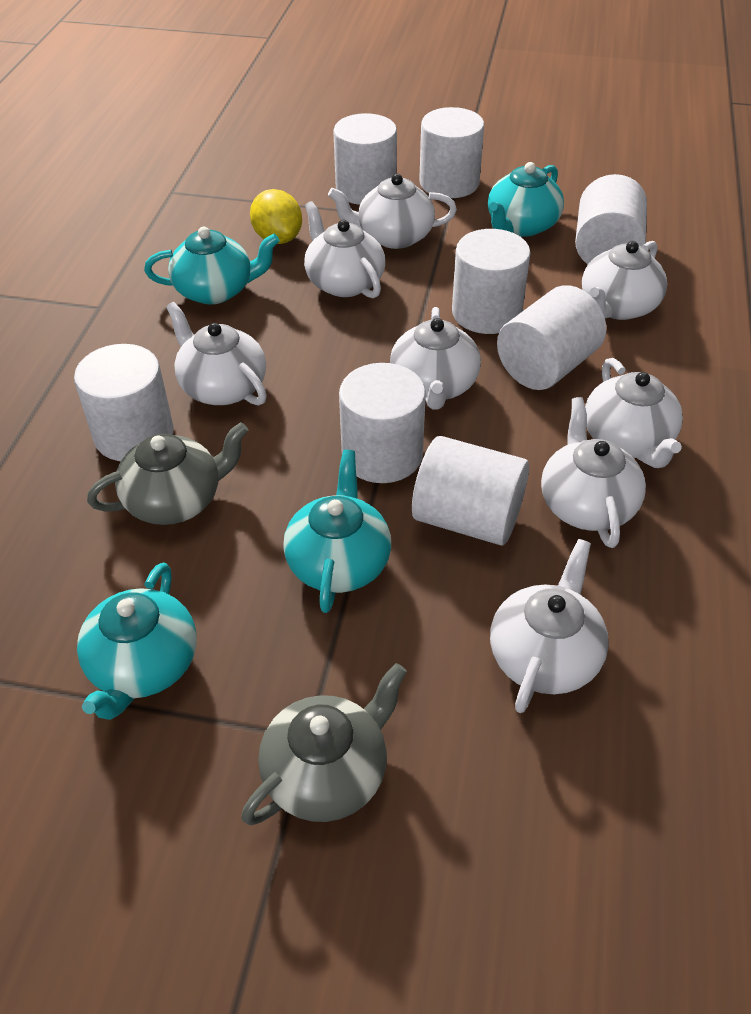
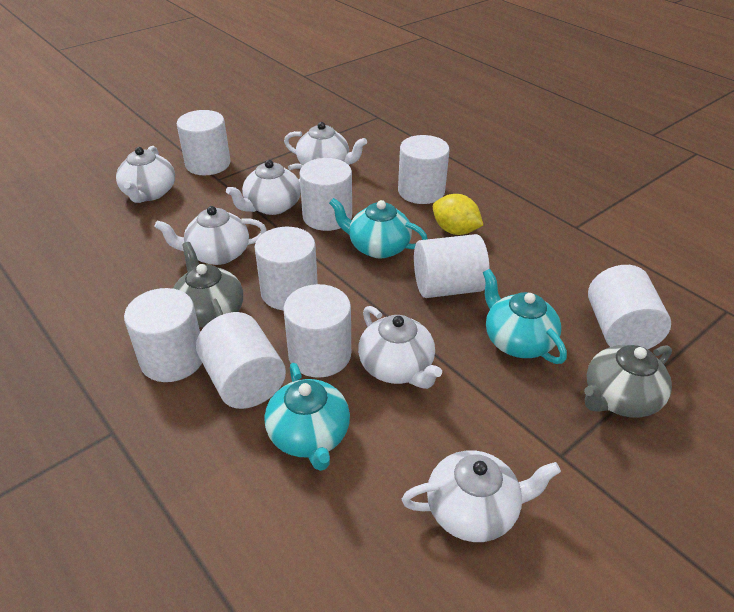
turquoise teapot: 4 -> 3
white cylinder: 8 -> 9
white teapot: 8 -> 6

